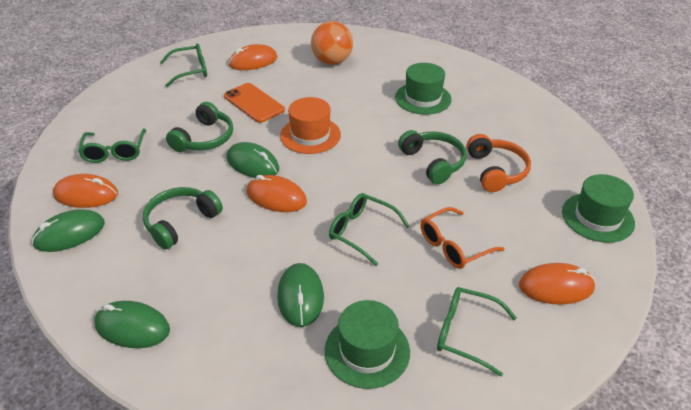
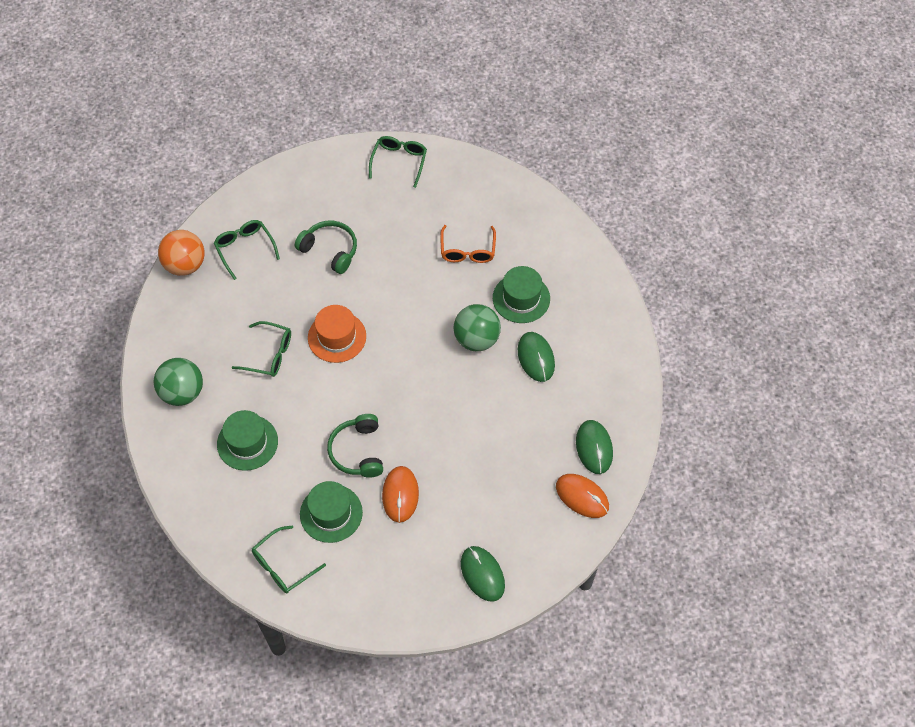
green ball: 0 -> 2
green headphones: 3 -> 2
green mouse: 4 -> 3
orange headphones: 1 -> 0
orange mouse: 4 -> 2
orange phone: 1 -> 0

